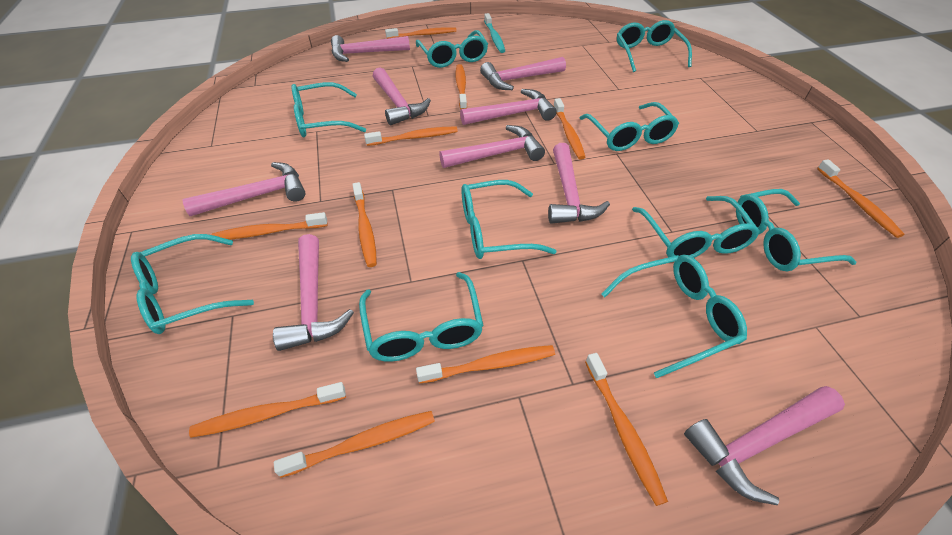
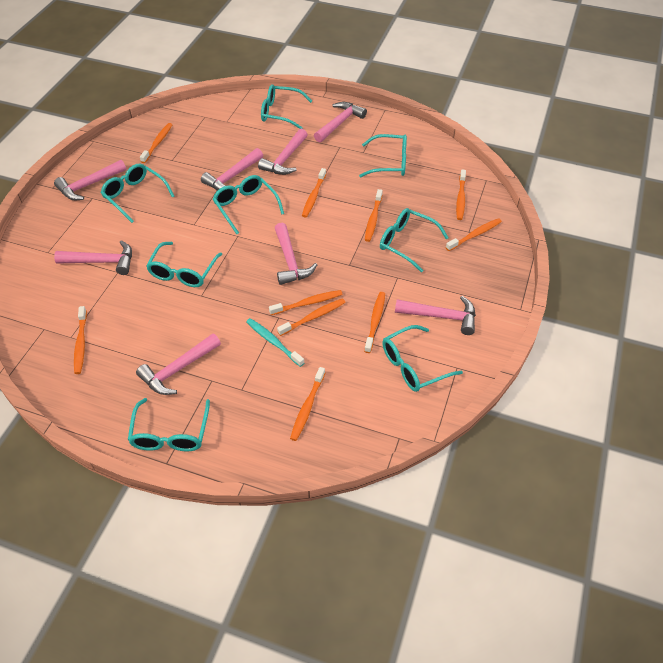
orange toothbrush: 11 -> 10
pink hammer: 9 -> 8
turquoise glasses: 10 -> 8

